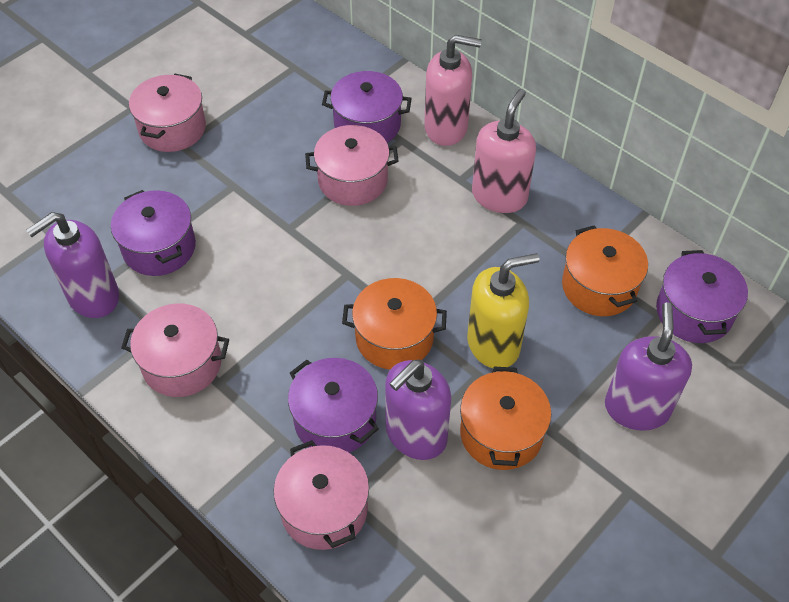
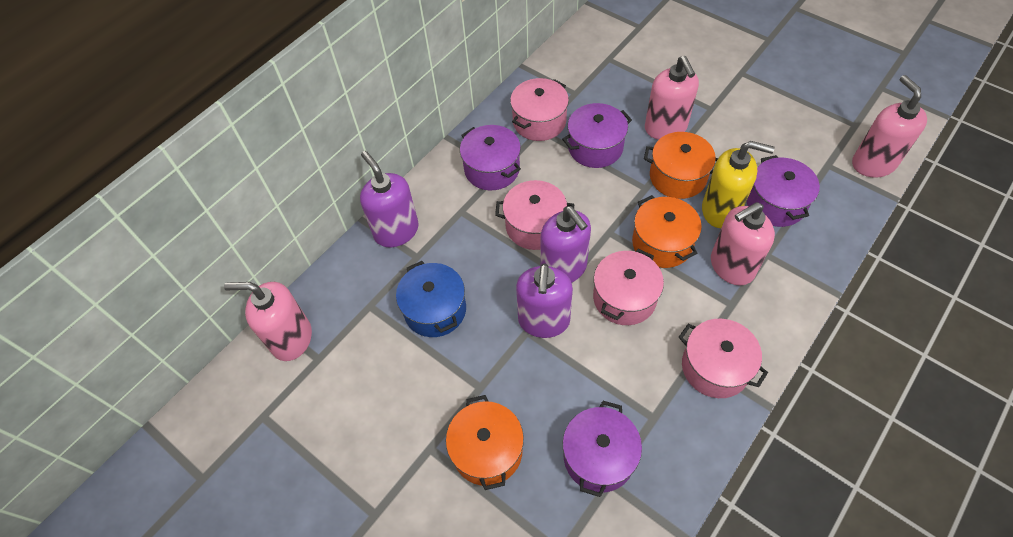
blue pot: 0 -> 1
pink soap dispenser: 2 -> 4

